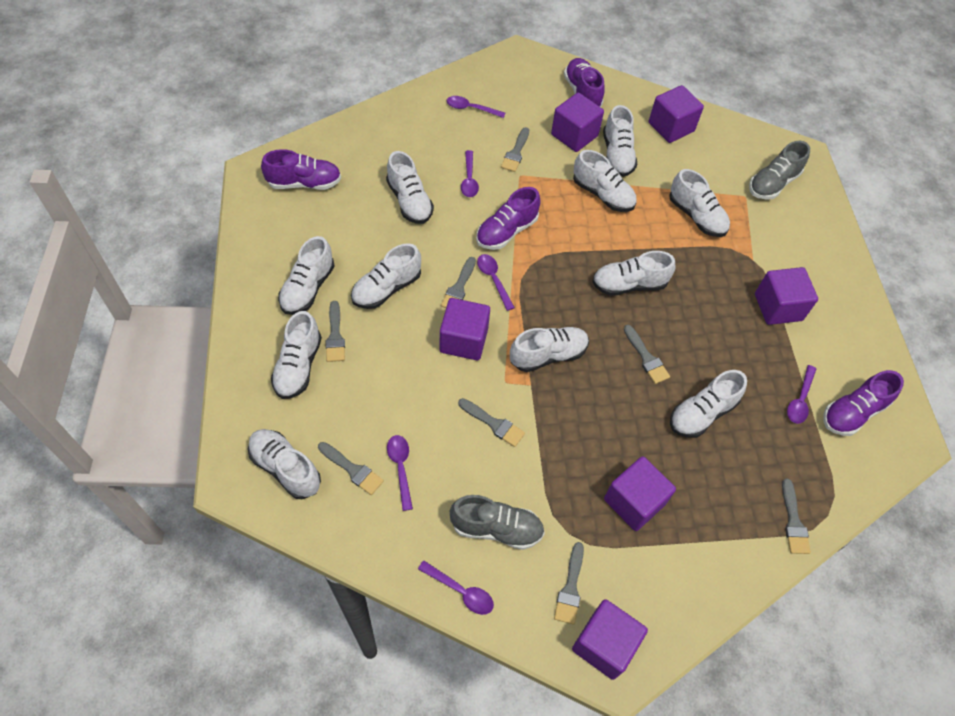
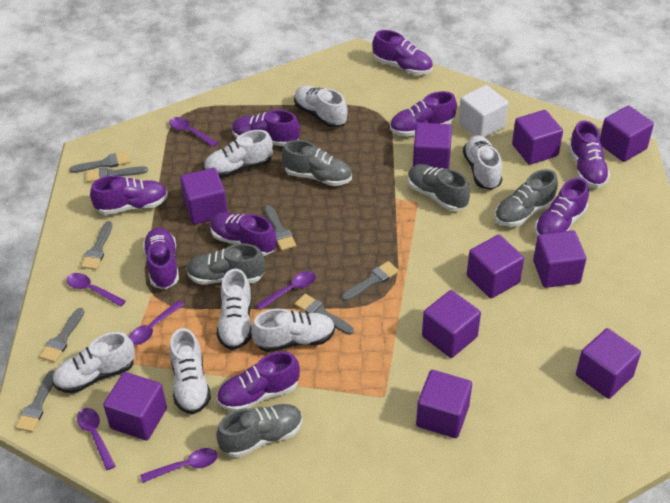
grey shoe: 2 -> 5
purple cube: 6 -> 10
purple shoe: 4 -> 9
white cube: 0 -> 1
white shoe: 11 -> 7

